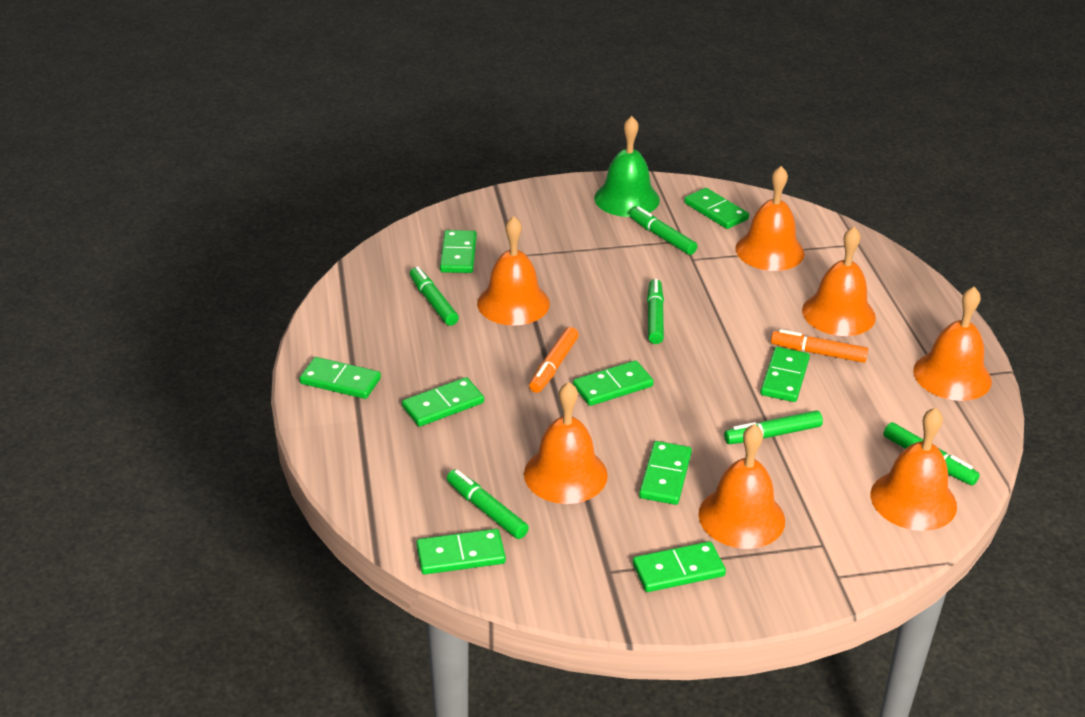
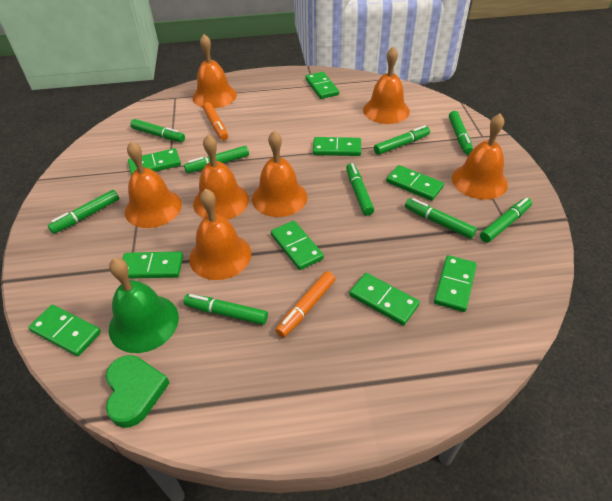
green heart: 0 -> 1
green marker: 6 -> 9

